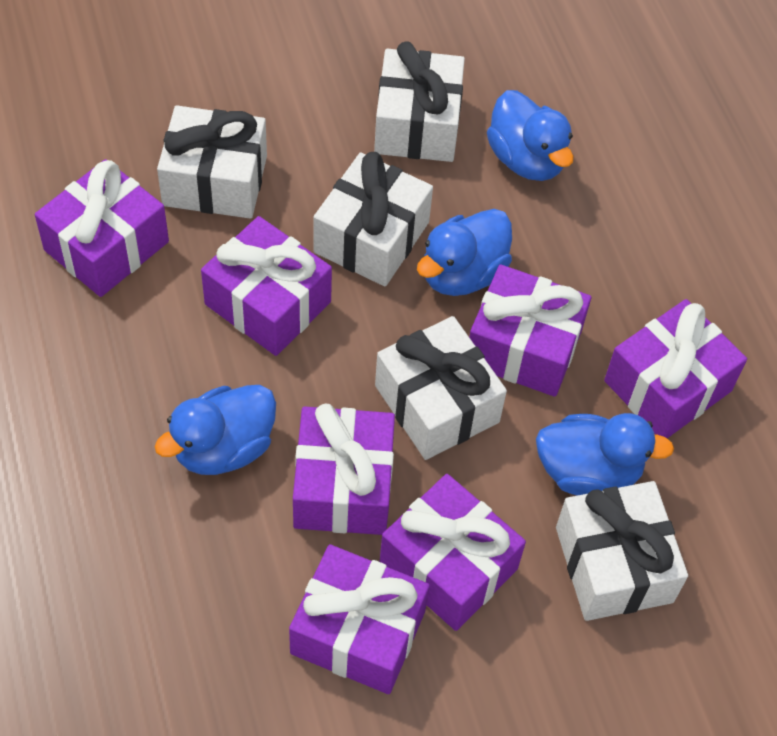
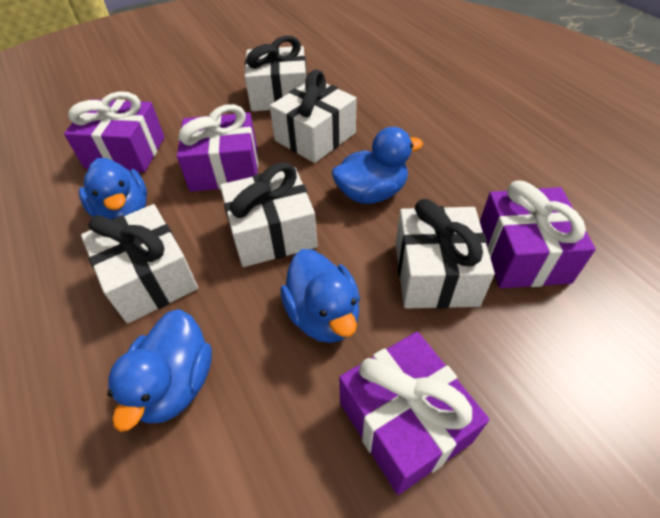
purple gift: 7 -> 4

